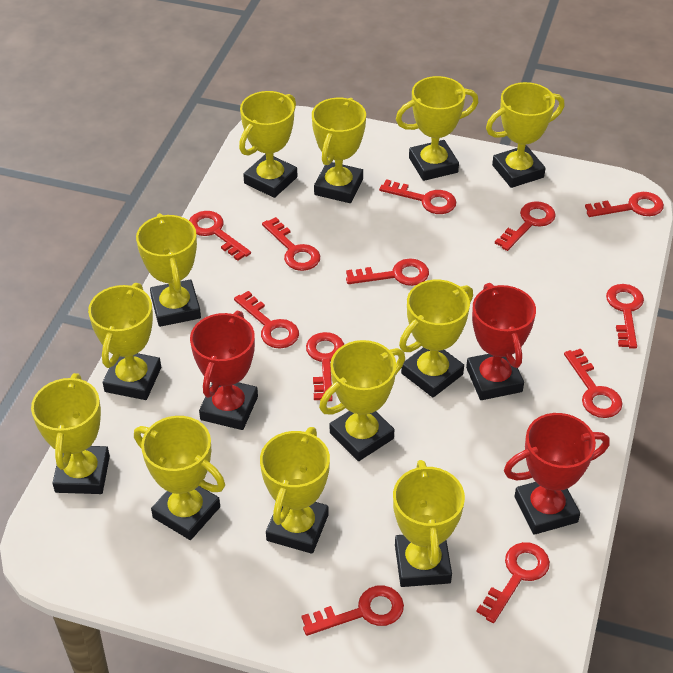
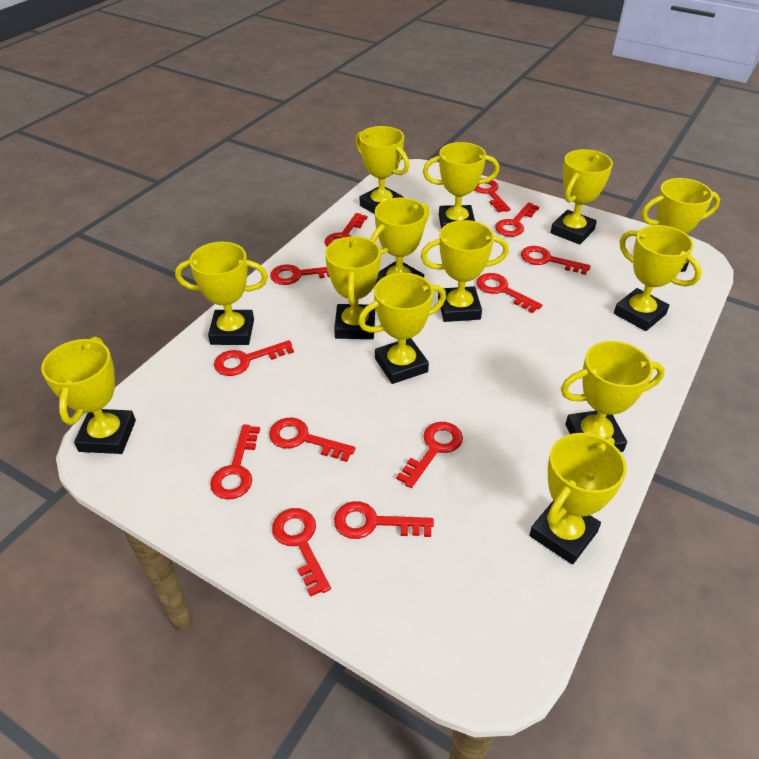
red trophy: 3 -> 0
yellow trophy: 12 -> 13

